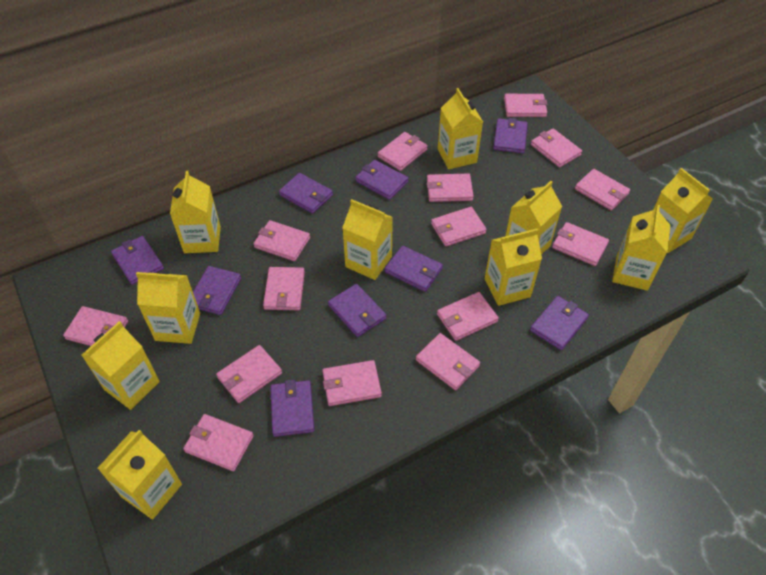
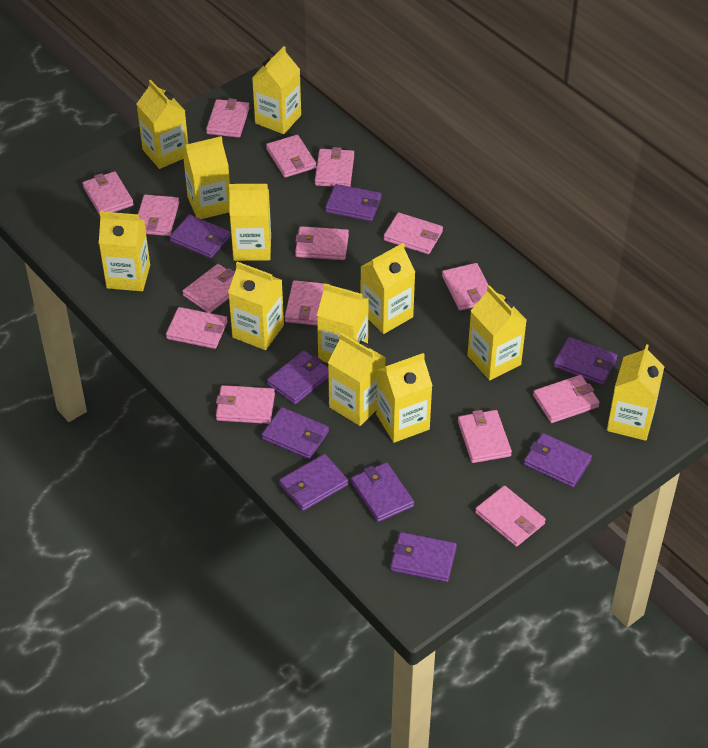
yellow carton: 10 -> 12

